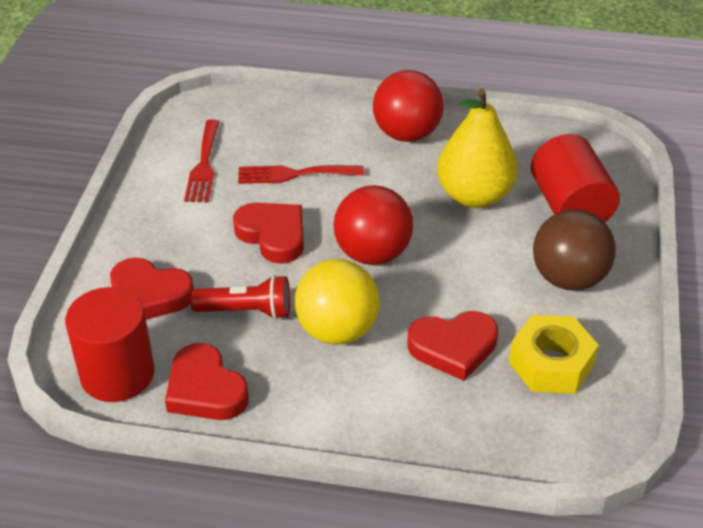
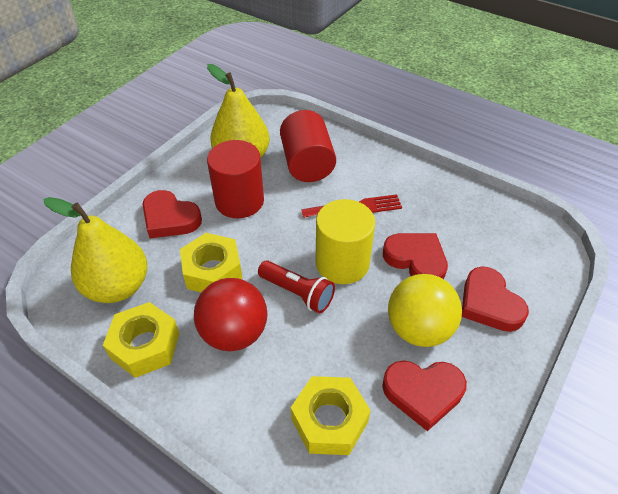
brown ball: 1 -> 0
red ball: 2 -> 1
red fork: 2 -> 1
yellow cylinder: 0 -> 1
yellow nut: 1 -> 3
yellow pear: 1 -> 2

